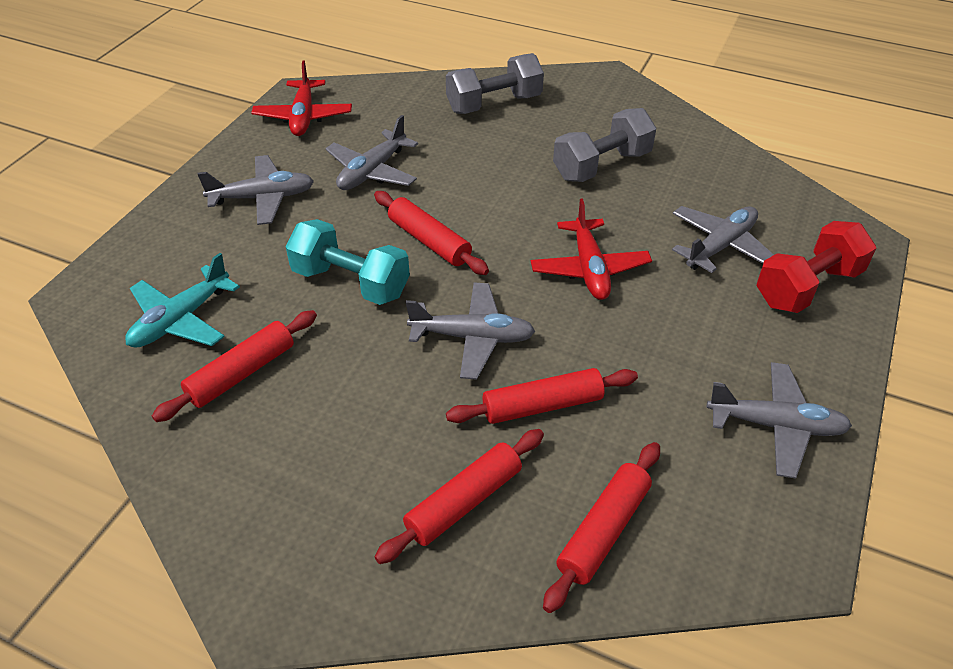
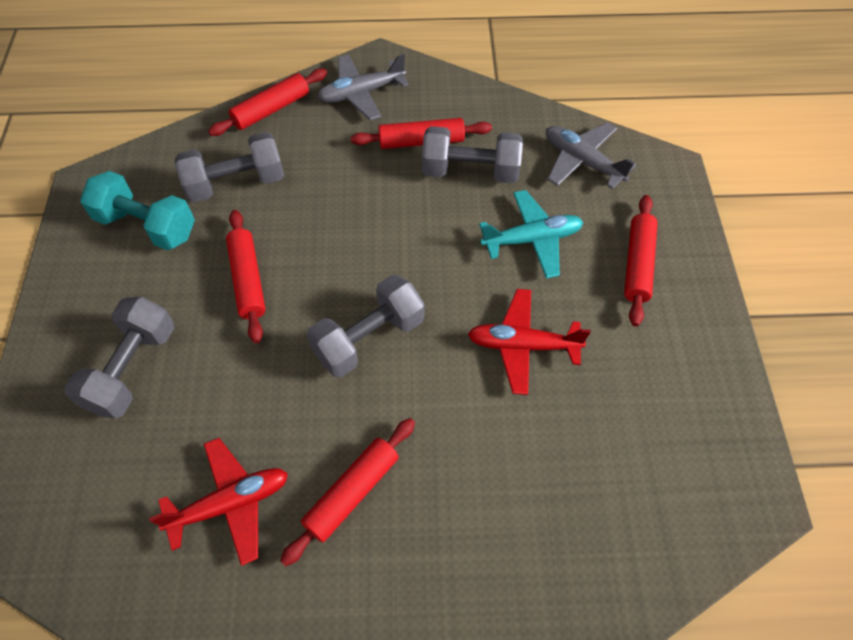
grey dumbbell: 2 -> 4
grey plane: 5 -> 2
red dumbbell: 1 -> 0

